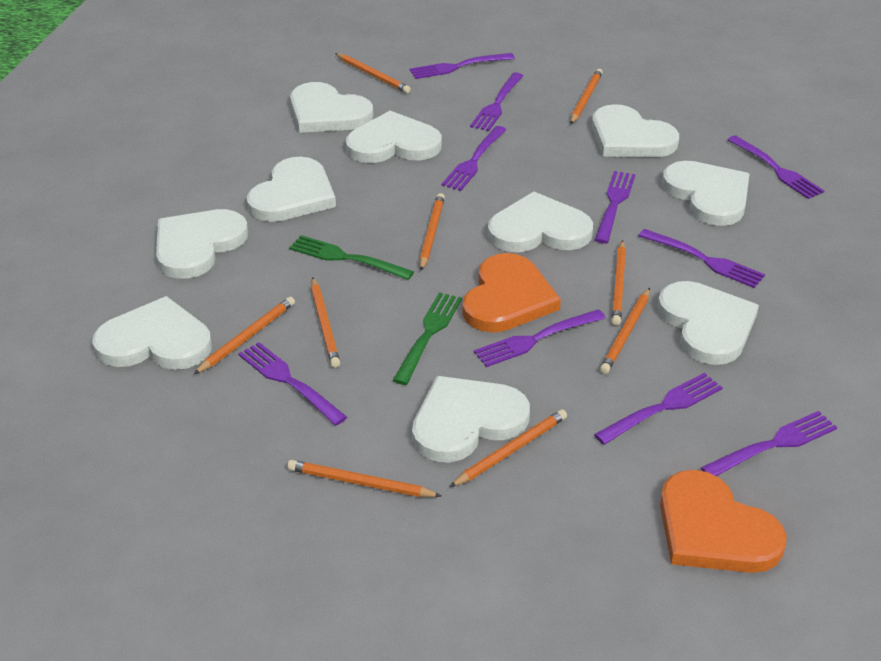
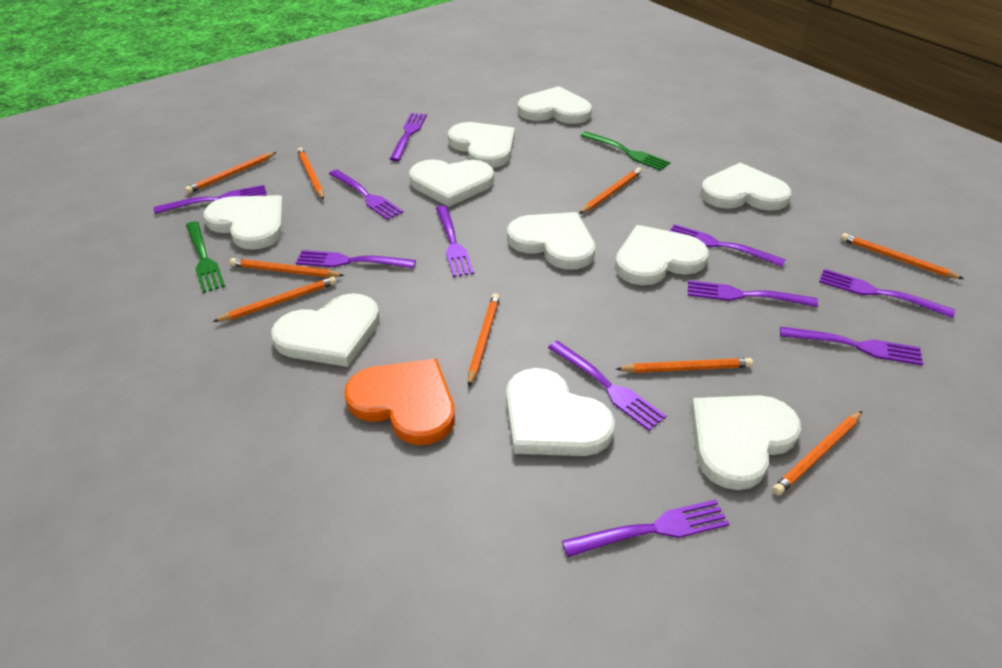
orange heart: 2 -> 1
purple fork: 10 -> 11

